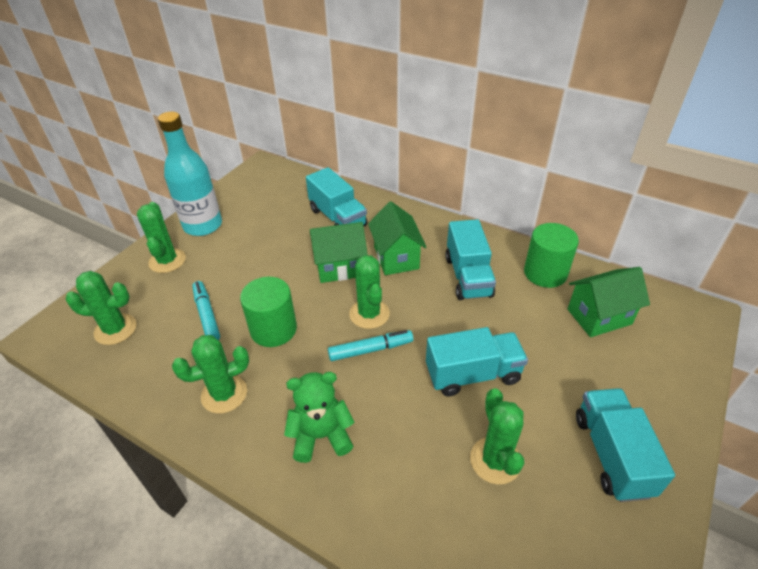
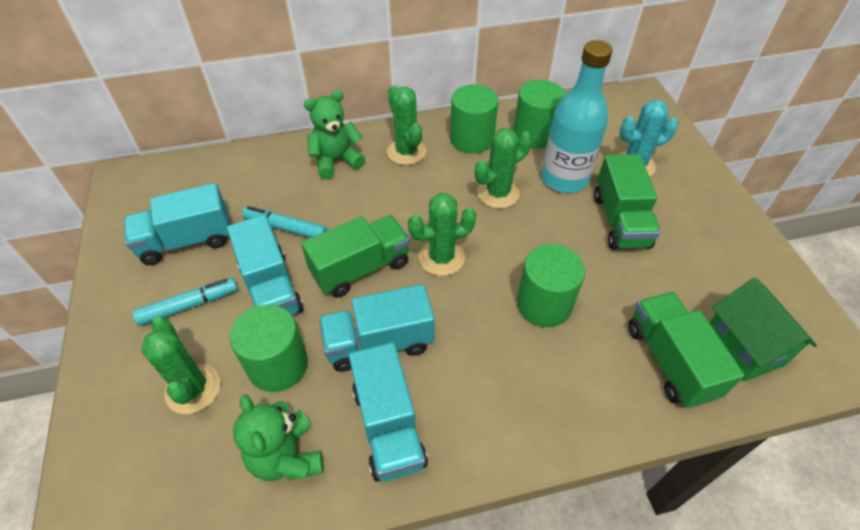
green cactus: 5 -> 4
green cylinder: 2 -> 4
green house: 3 -> 1
green teddy bear: 1 -> 2
green truck: 0 -> 3
turquoise cactus: 0 -> 1

